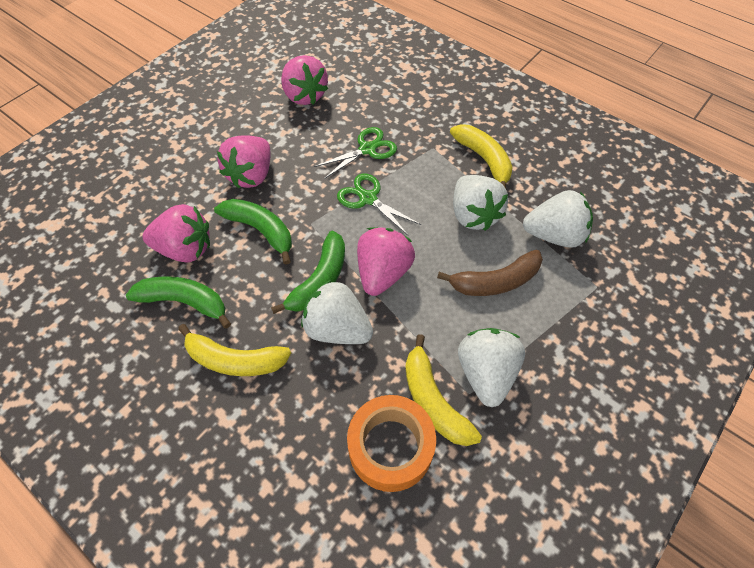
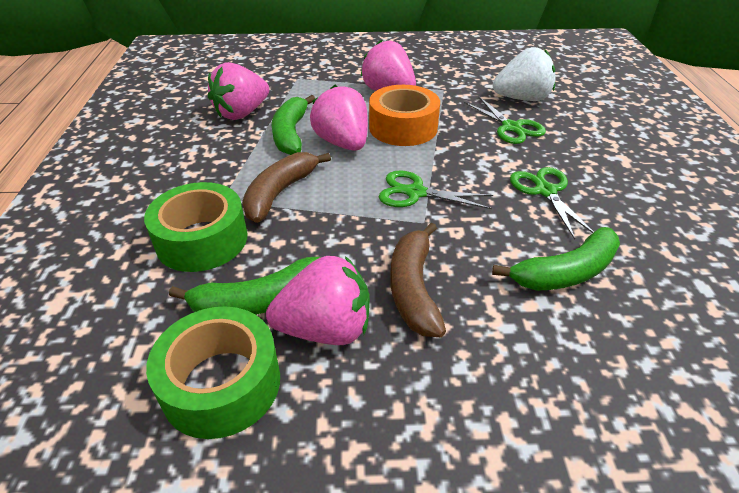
brown banana: 1 -> 2
green scissors: 2 -> 3
green tape: 0 -> 2
white strawberry: 4 -> 1
yellow banana: 3 -> 0

